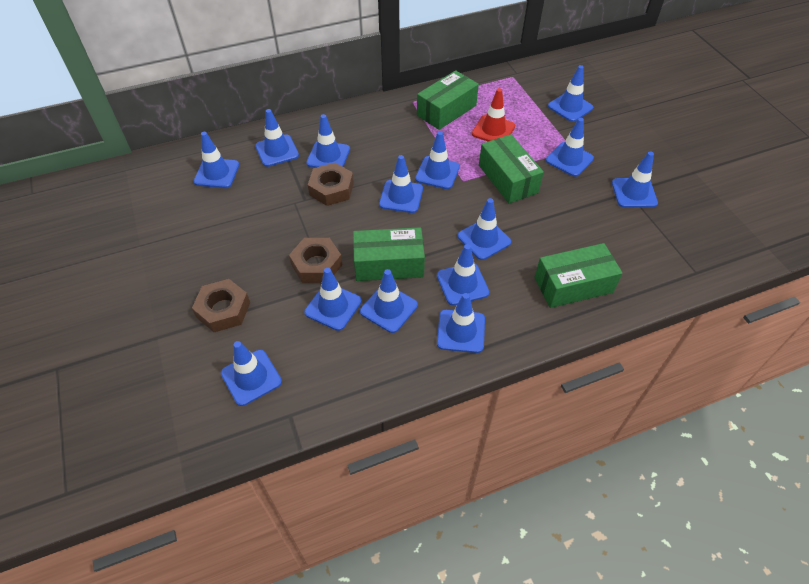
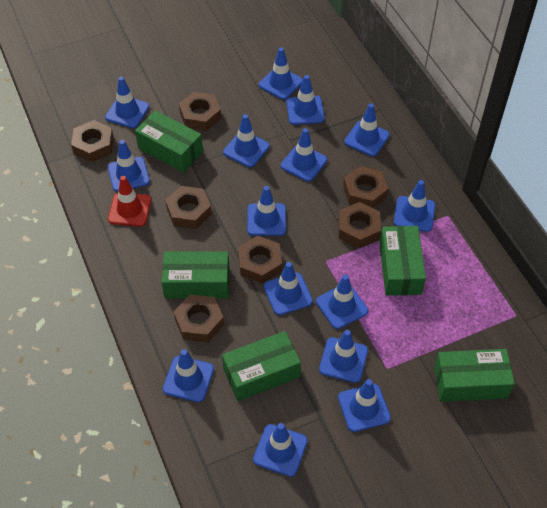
blue traffic cone: 14 -> 15
brown nut: 3 -> 7
green box: 4 -> 5

